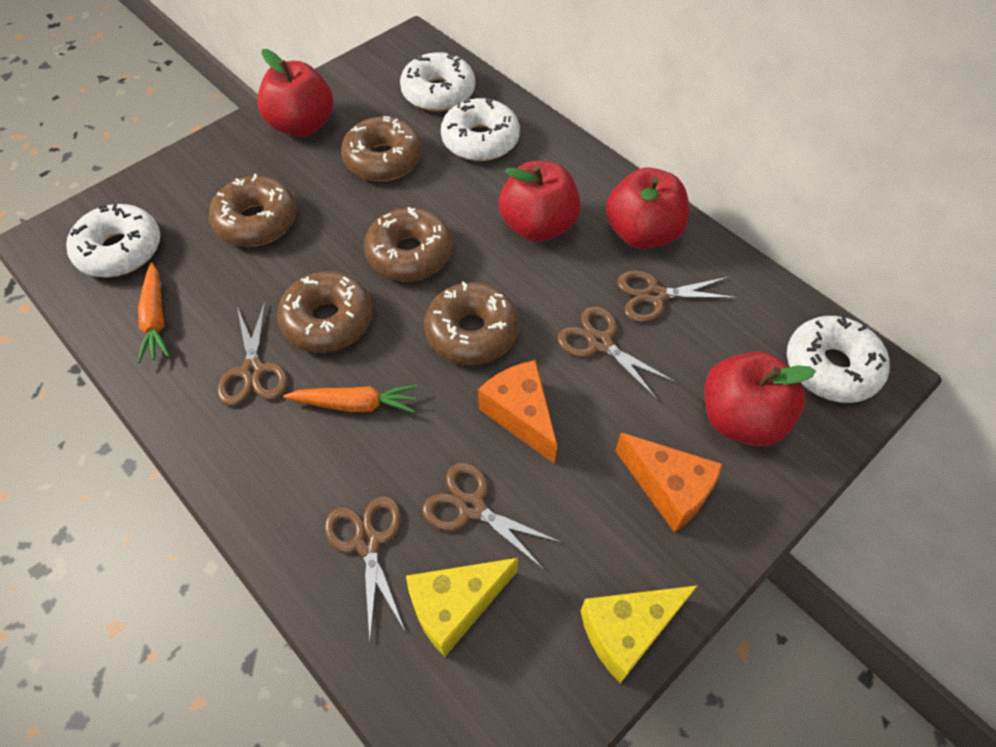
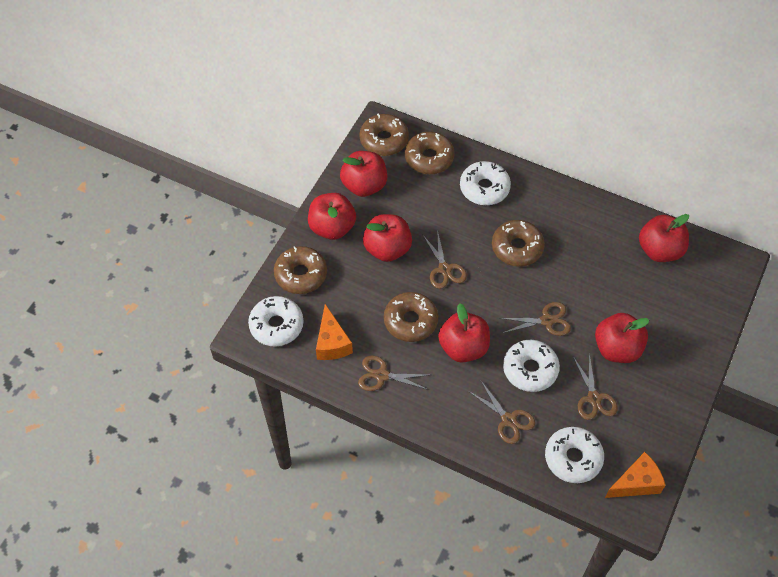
orange carrot: 2 -> 0
red apple: 4 -> 6
yellow cheese: 2 -> 0

